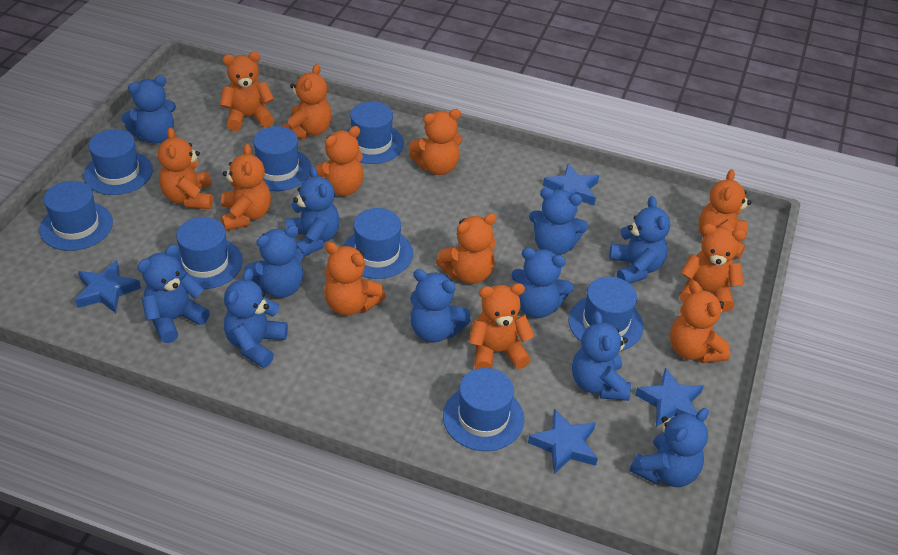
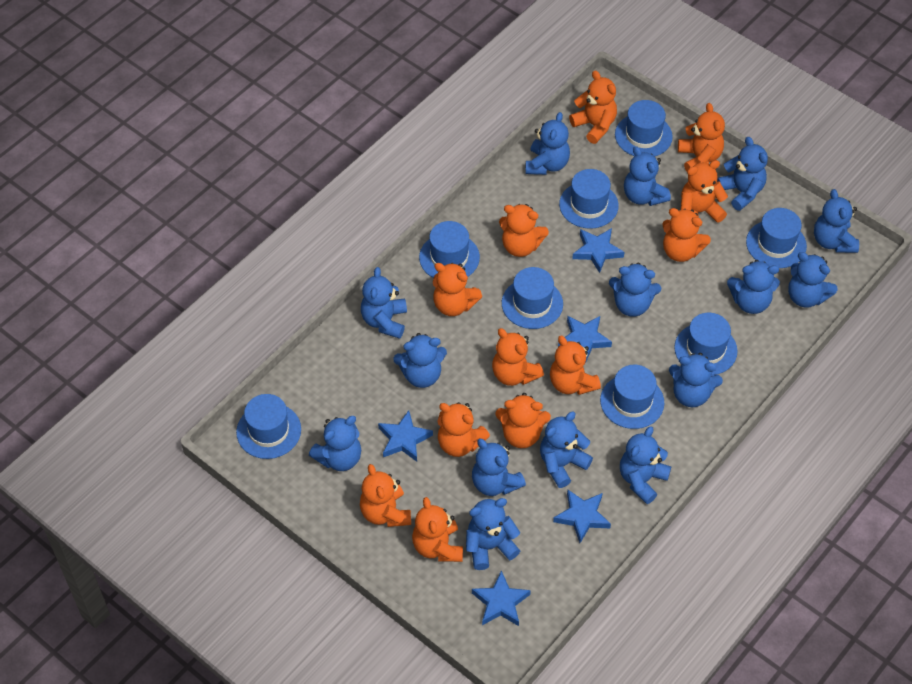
blue star: 4 -> 5
blue teddy bear: 11 -> 15

